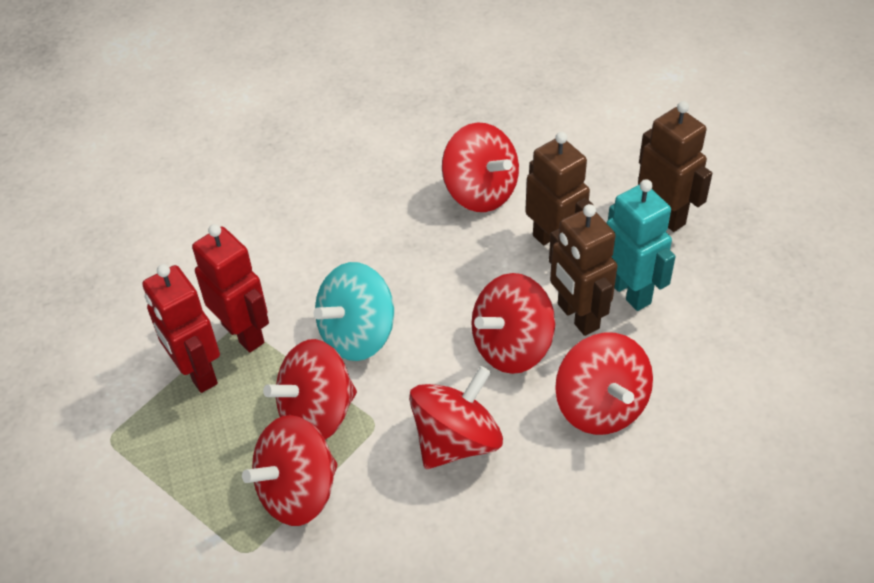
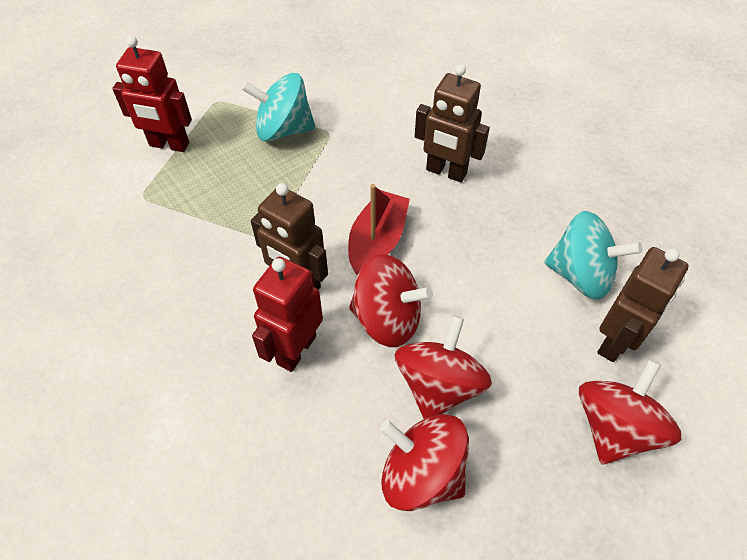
red boat: 0 -> 1
red spinning top: 6 -> 4
turquoise robot: 1 -> 0
turquoise spinning top: 1 -> 2

